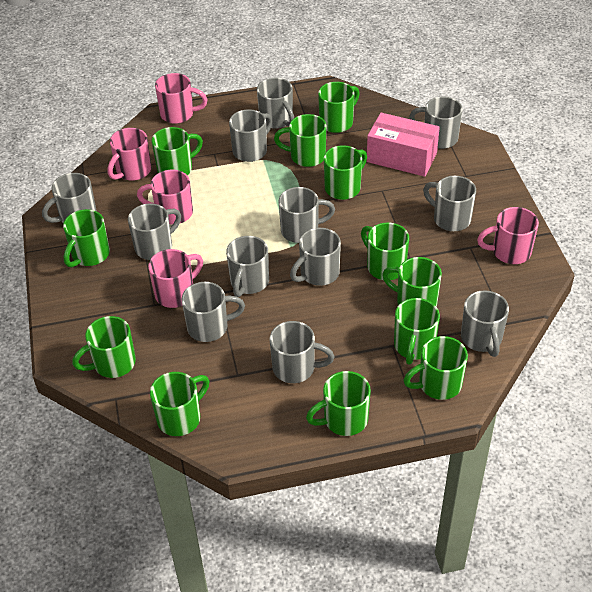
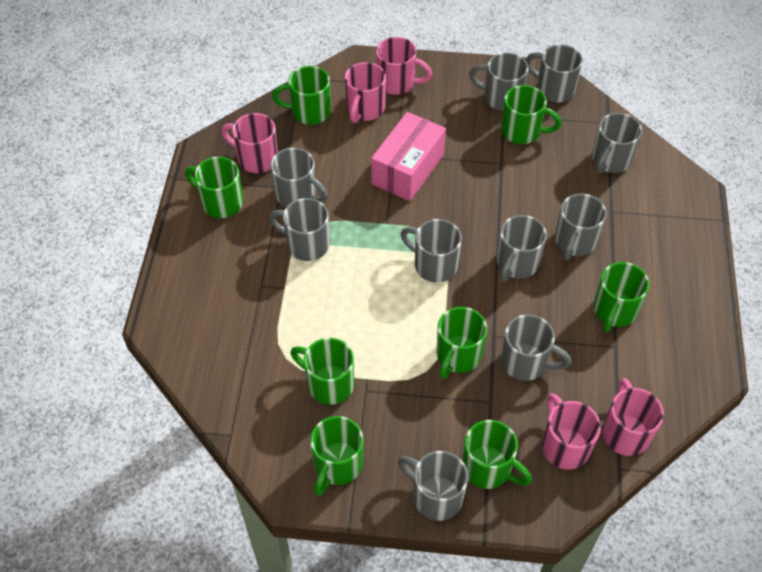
green mug: 12 -> 8
grey mug: 12 -> 10

